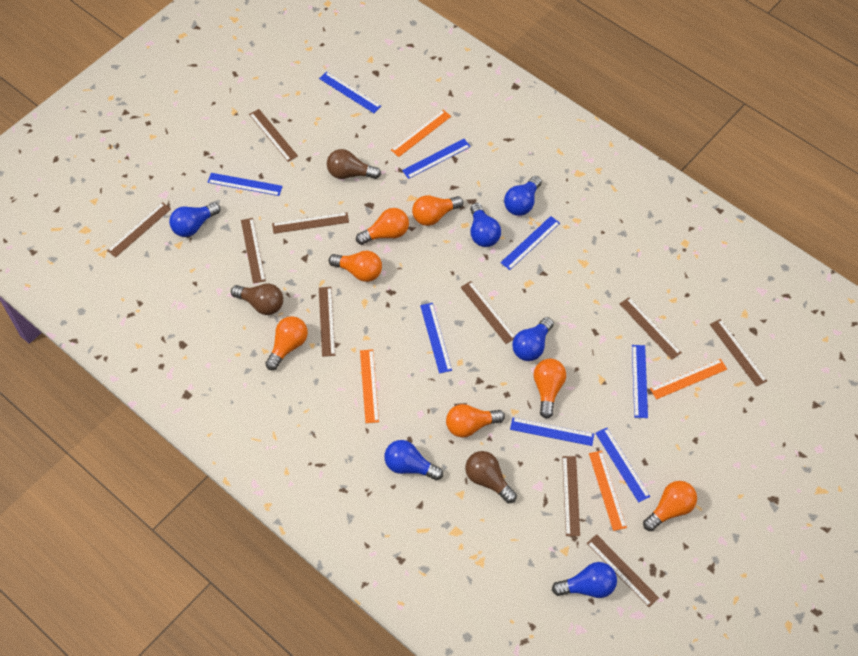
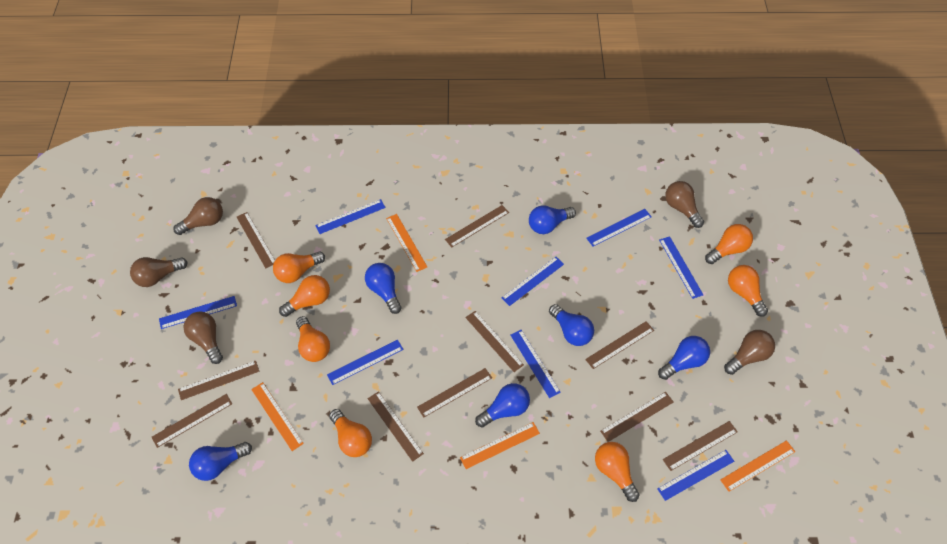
brown light bulb: 3 -> 5

